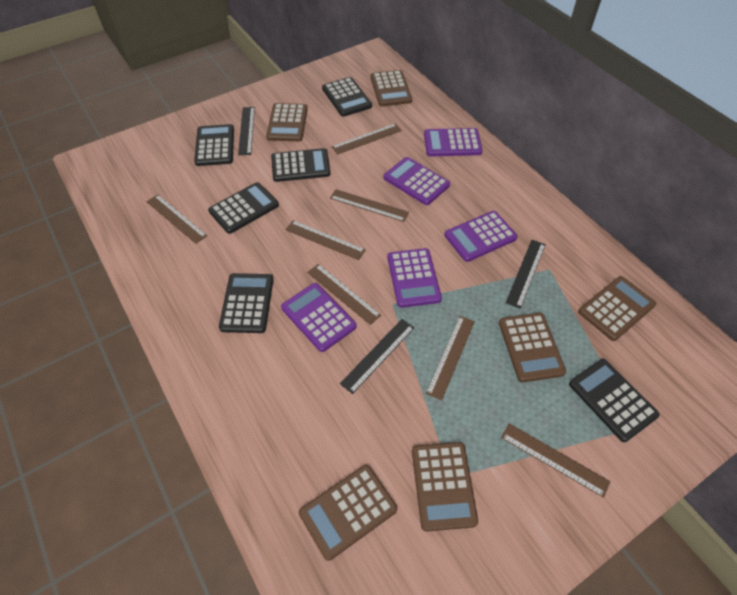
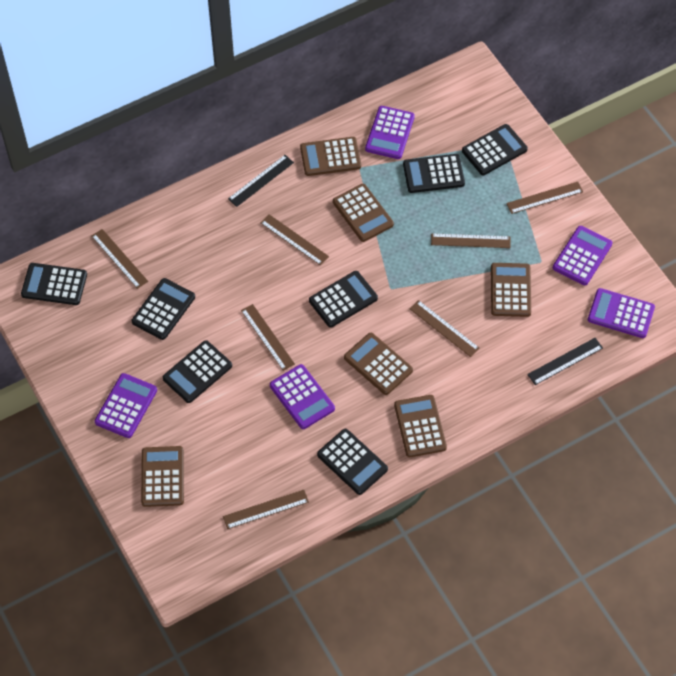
black calculator: 6 -> 7
black ruler: 3 -> 2

